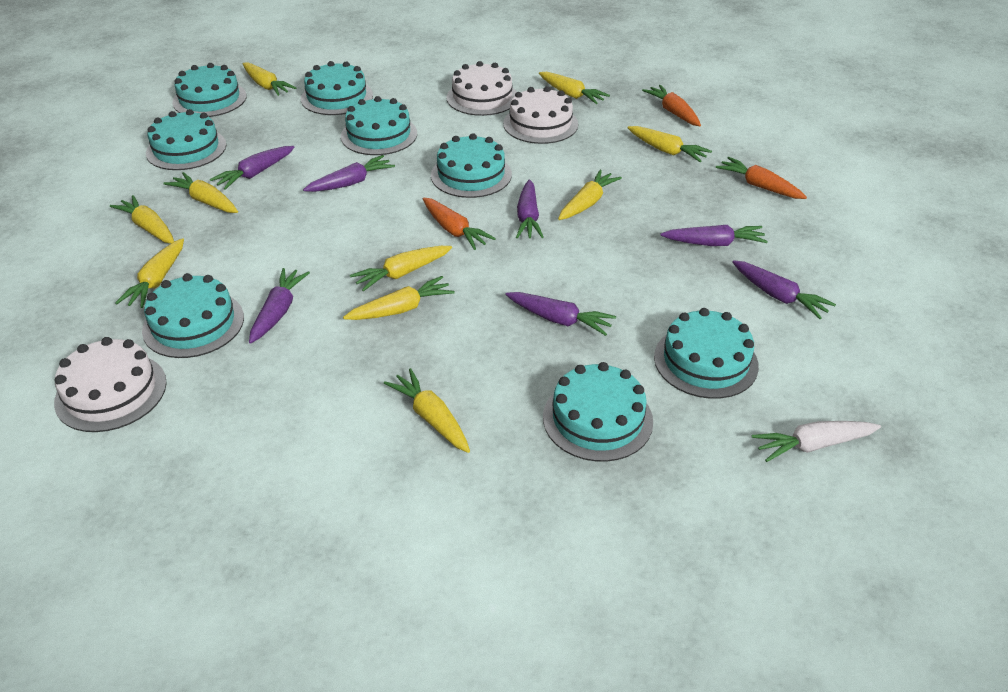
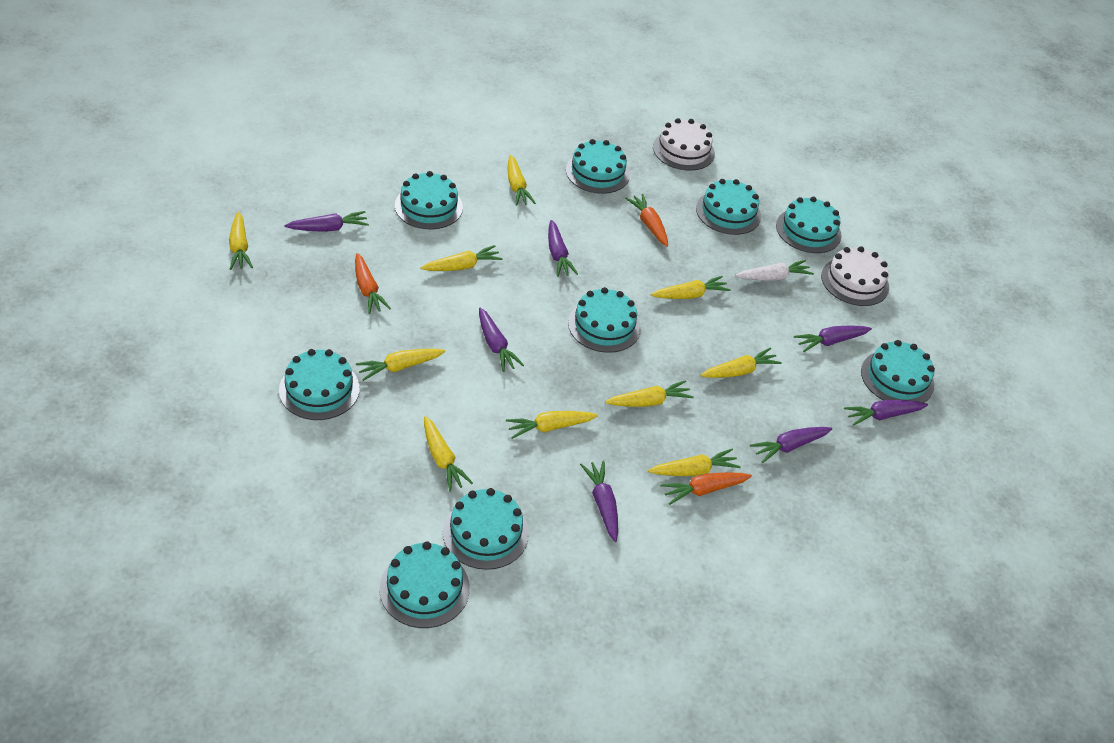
turquoise cake: 8 -> 9
white cake: 3 -> 2

